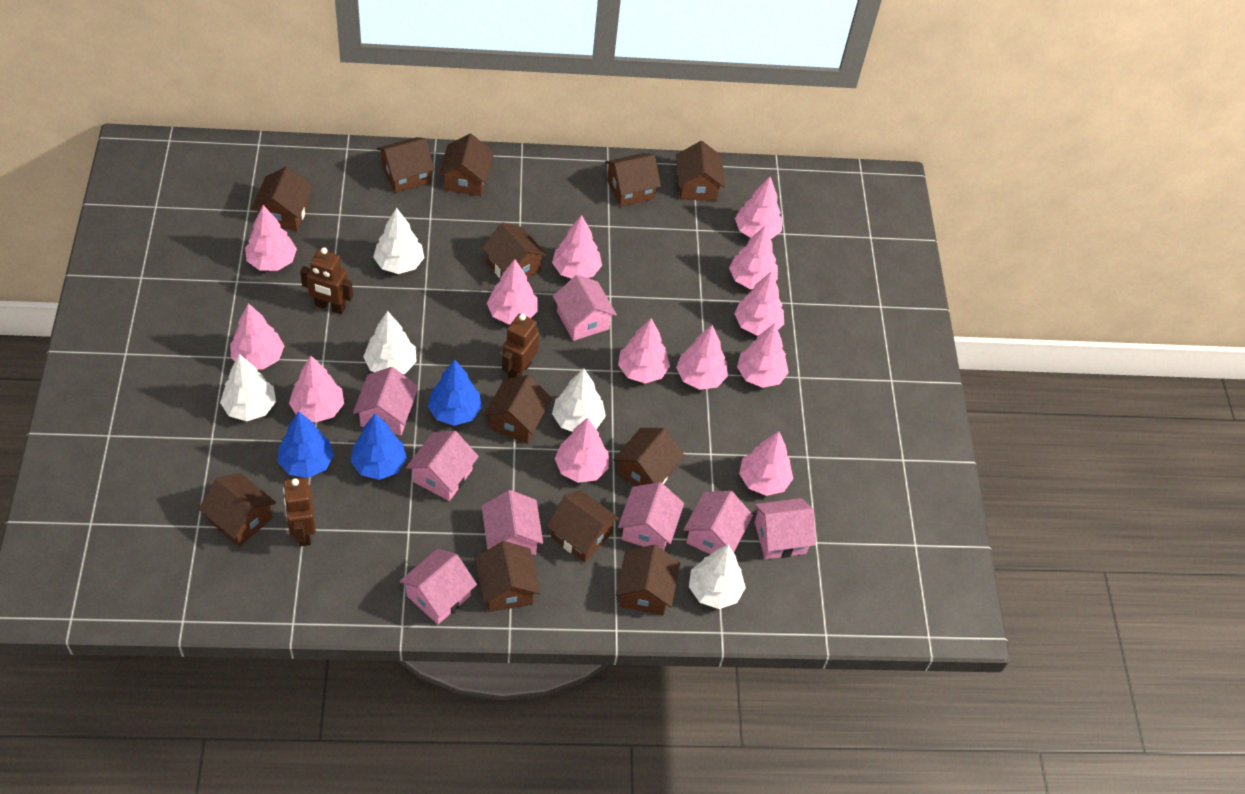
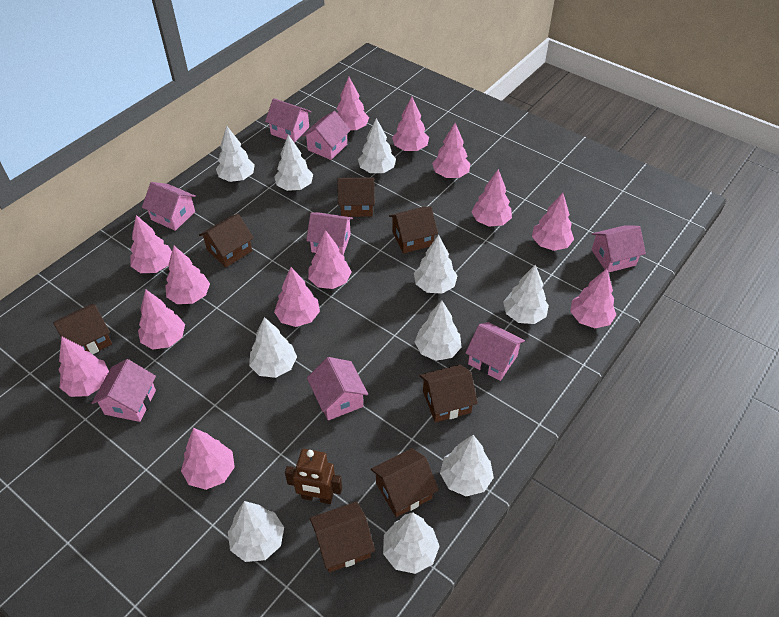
blue tree: 3 -> 0
brown house: 12 -> 7
brown robot: 3 -> 1
white tree: 5 -> 10

